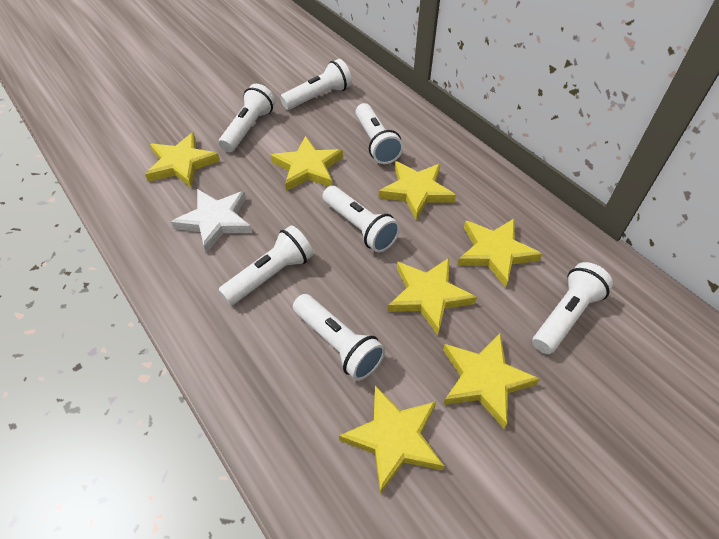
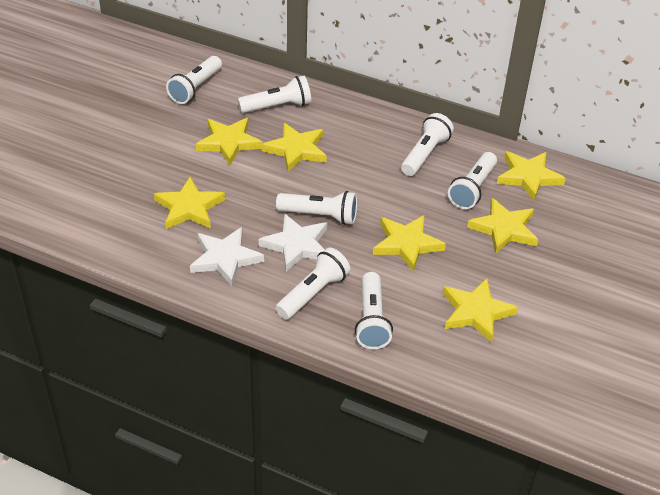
white star: 1 -> 2

